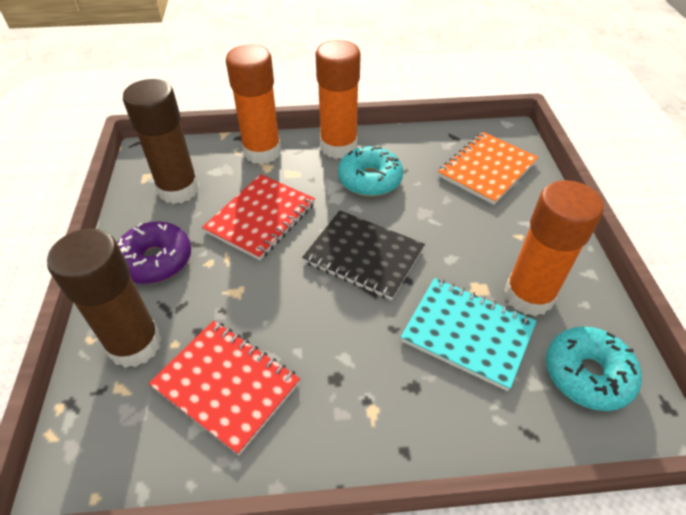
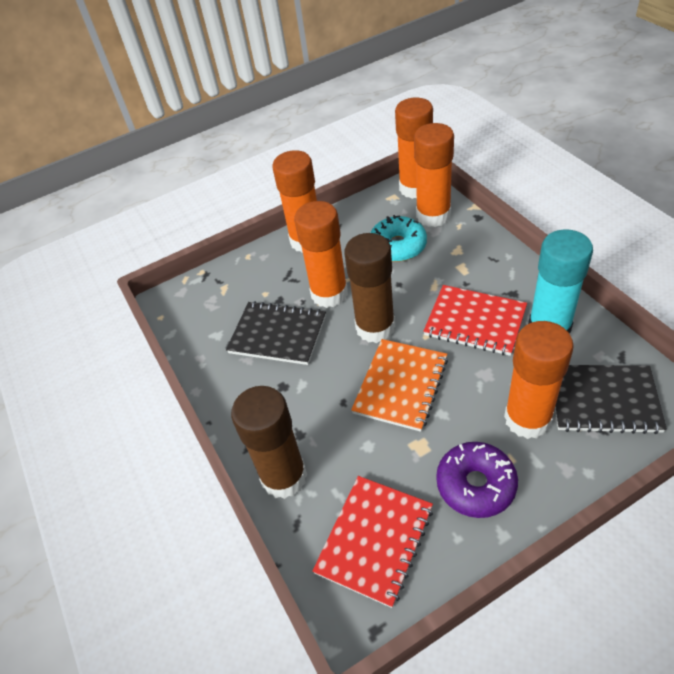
black notebook: 1 -> 2
orange glue stick: 3 -> 5
turquoise donut: 2 -> 1
turquoise glue stick: 0 -> 1
turquoise notebook: 1 -> 0

